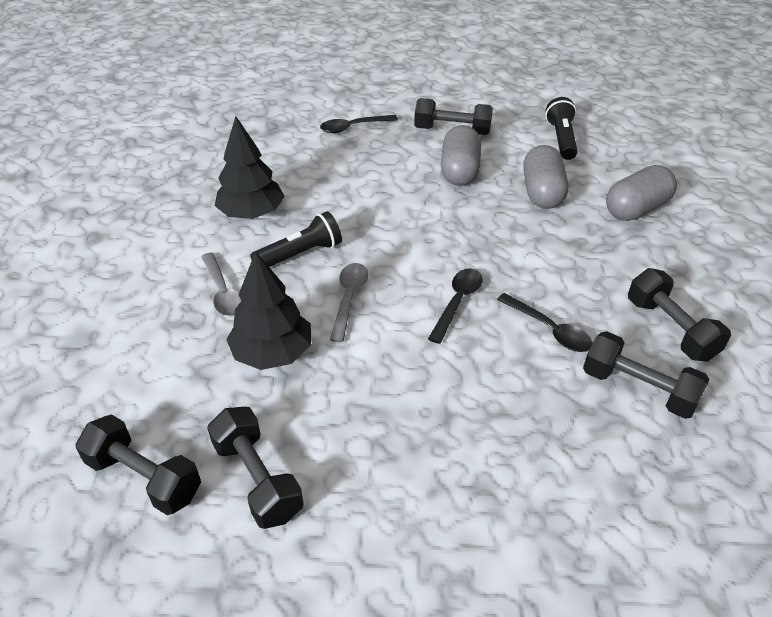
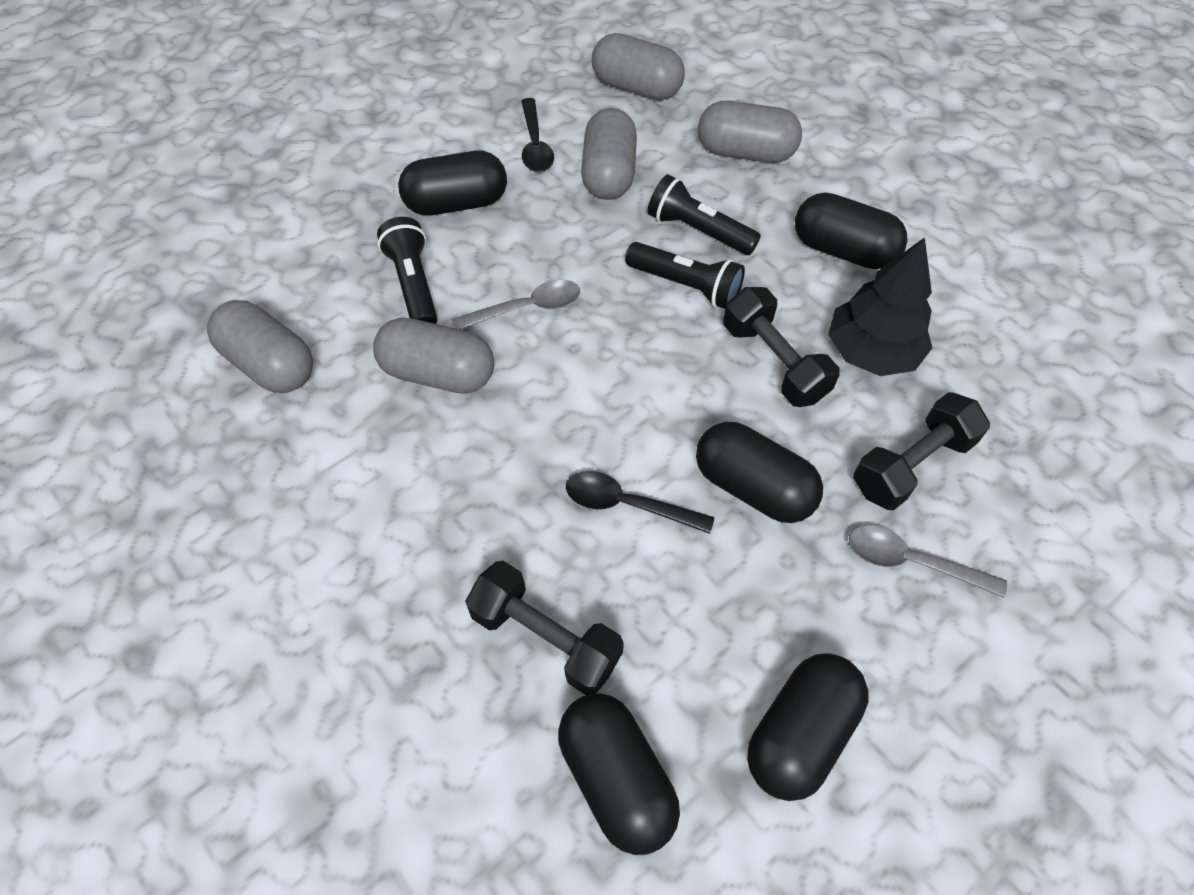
black capsule: 0 -> 5
black dumbbell: 5 -> 3
black flashlight: 2 -> 3
black spoon: 3 -> 2
black tree: 2 -> 1
grey capsule: 3 -> 5

